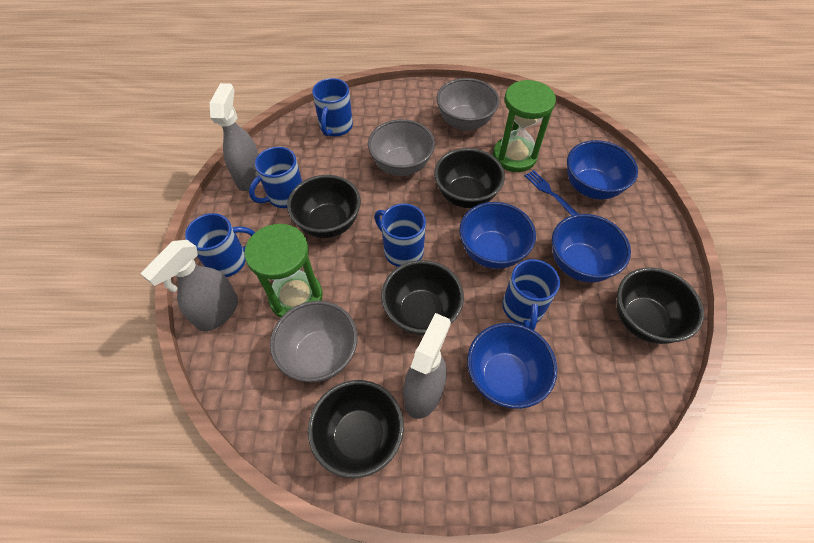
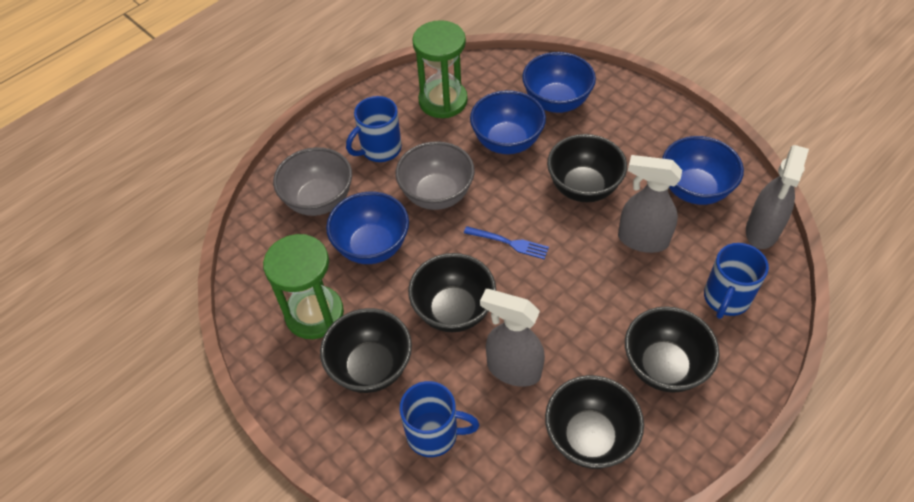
blue mug: 5 -> 3
grey bowl: 3 -> 2

